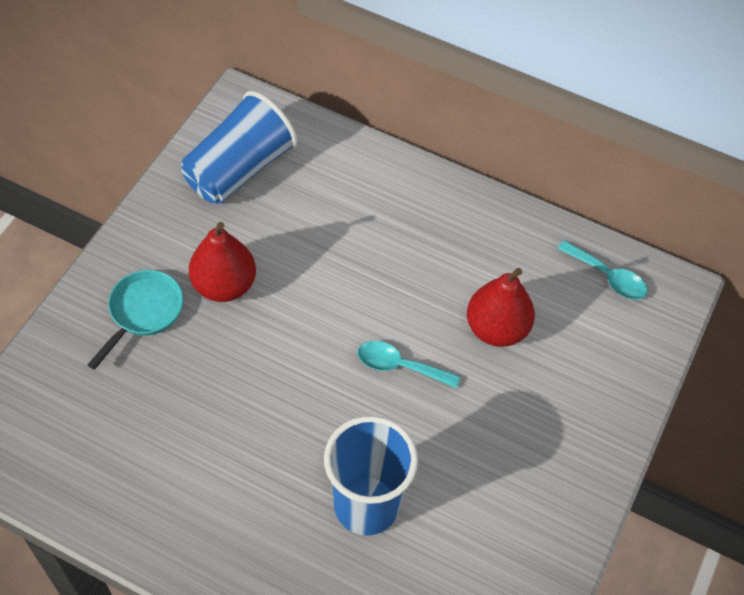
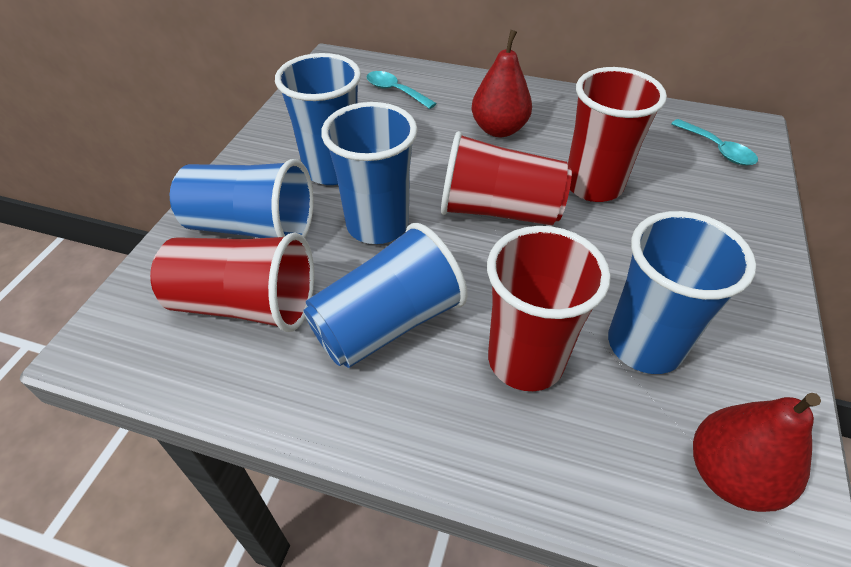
blue cup: 2 -> 5
red cup: 0 -> 4
turquoise pan: 1 -> 0

